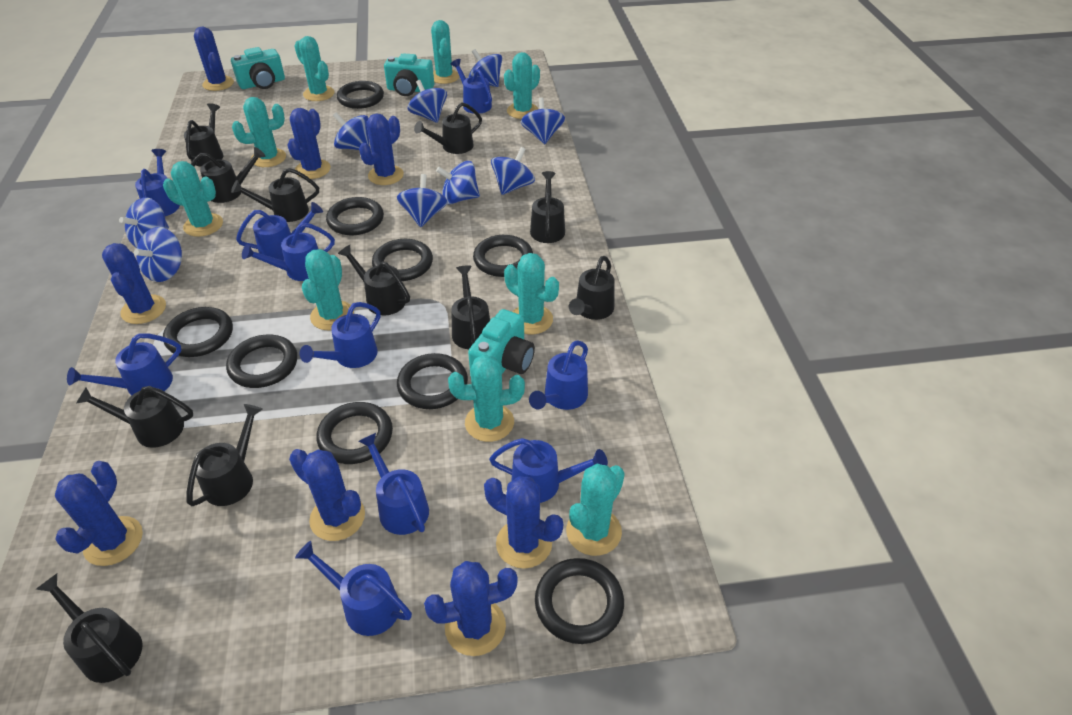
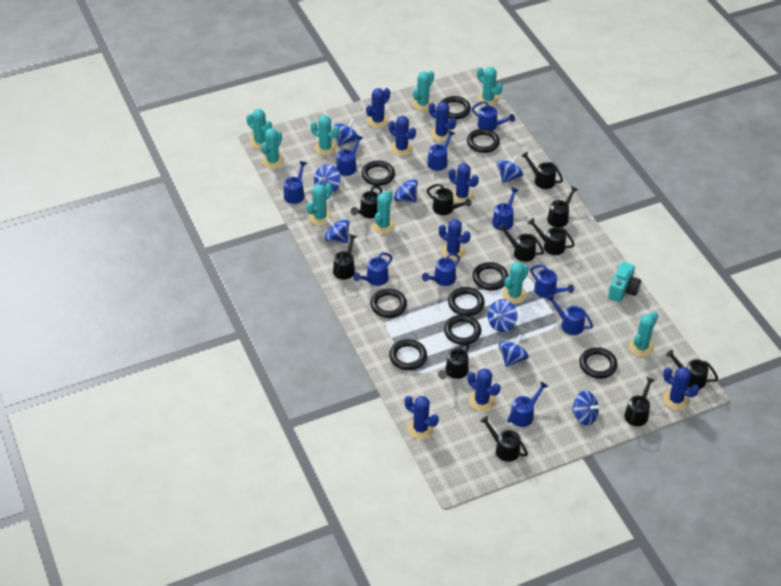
blue spinning top: 9 -> 8
turquoise camera: 3 -> 1

